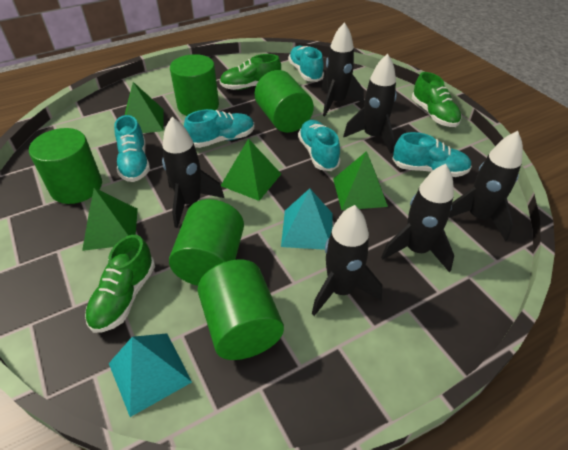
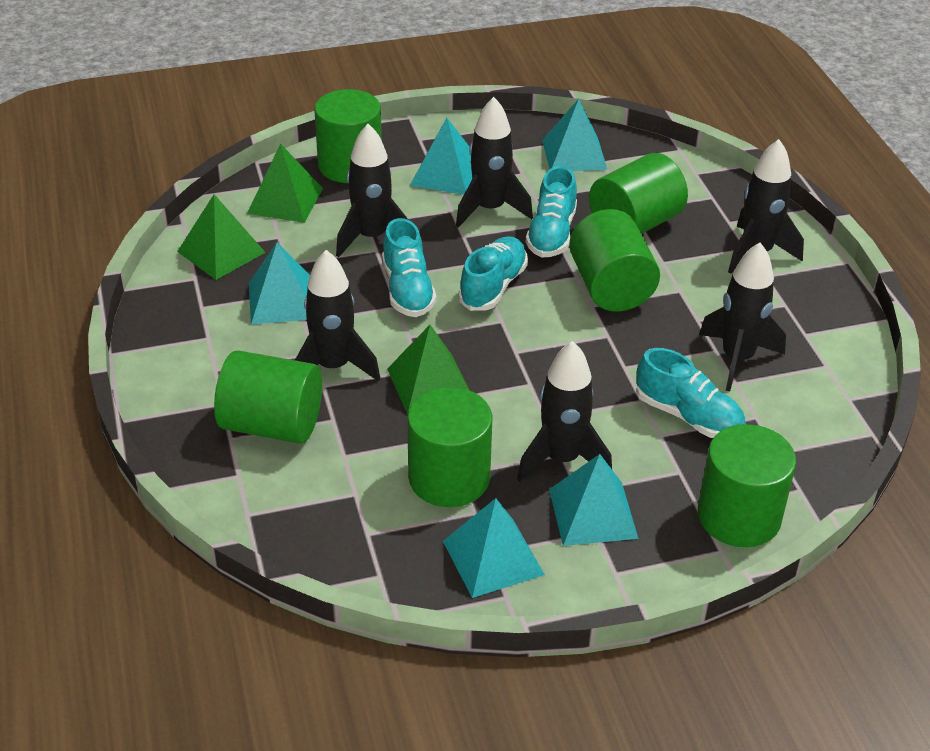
green cylinder: 5 -> 6
green pyramid: 4 -> 3
green shoe: 3 -> 0
turquoise pyramid: 2 -> 5
turquoise shoe: 5 -> 4

